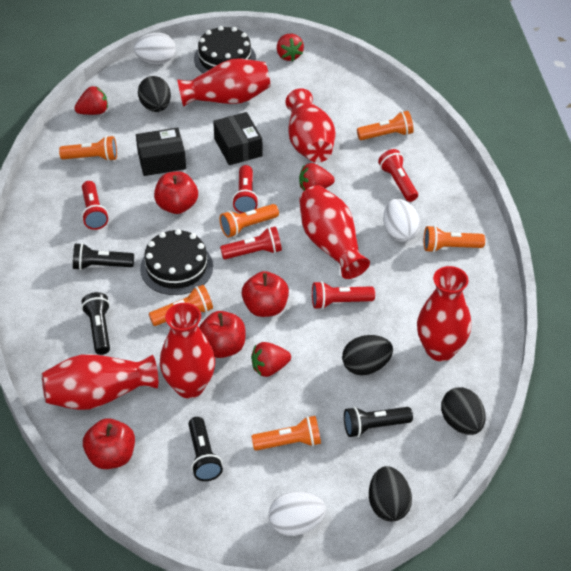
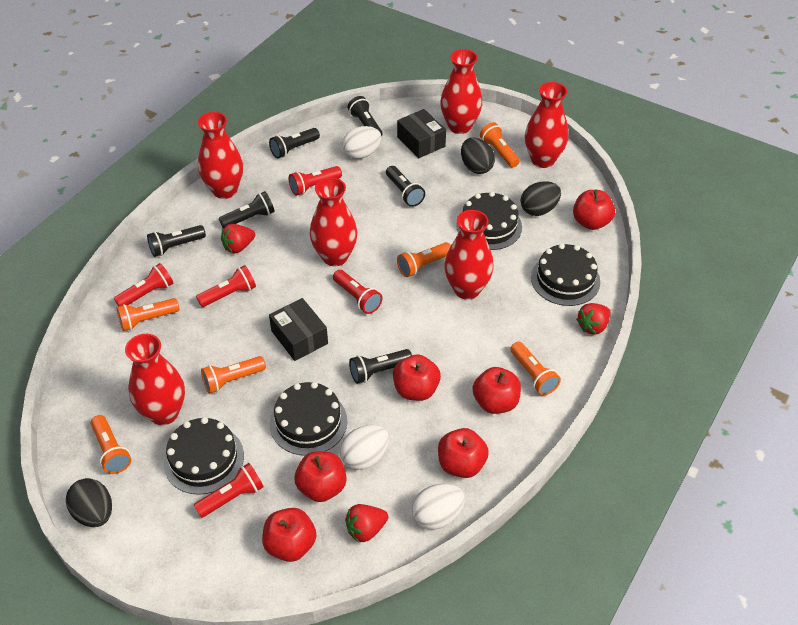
black cake: 2 -> 4
black egg: 4 -> 3
black flashlight: 4 -> 6
red apple: 4 -> 6
red strawberry: 4 -> 3

